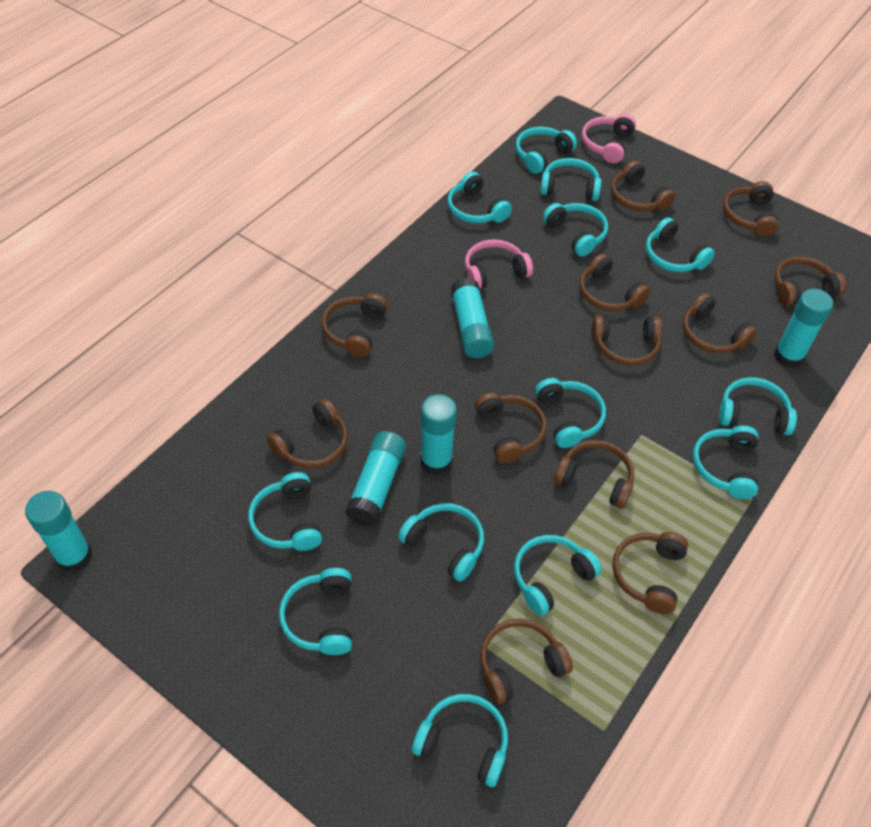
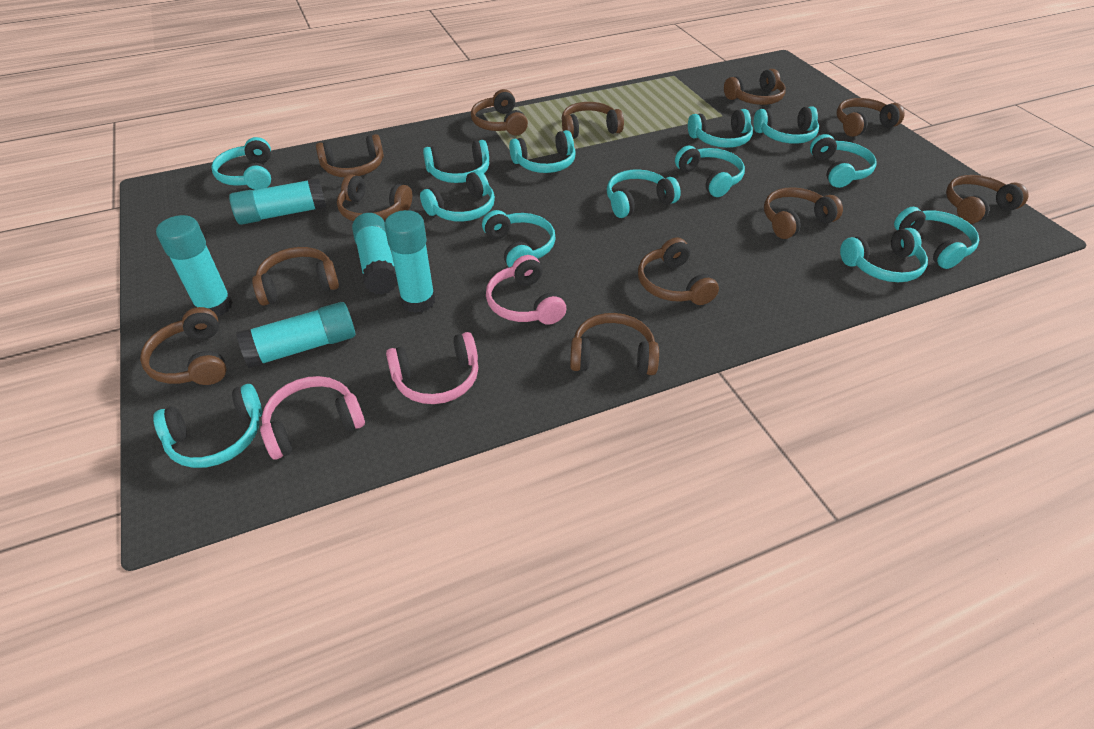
pink headphones: 2 -> 3

